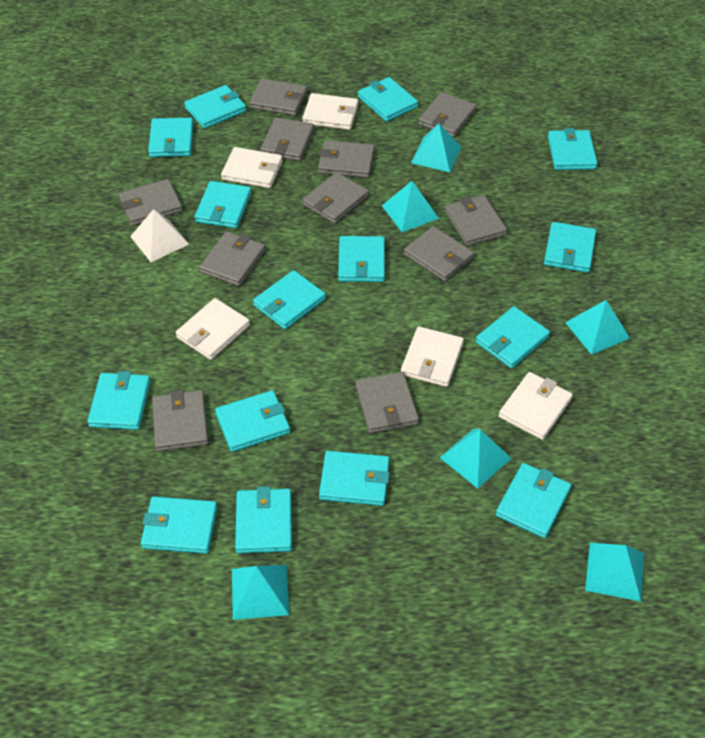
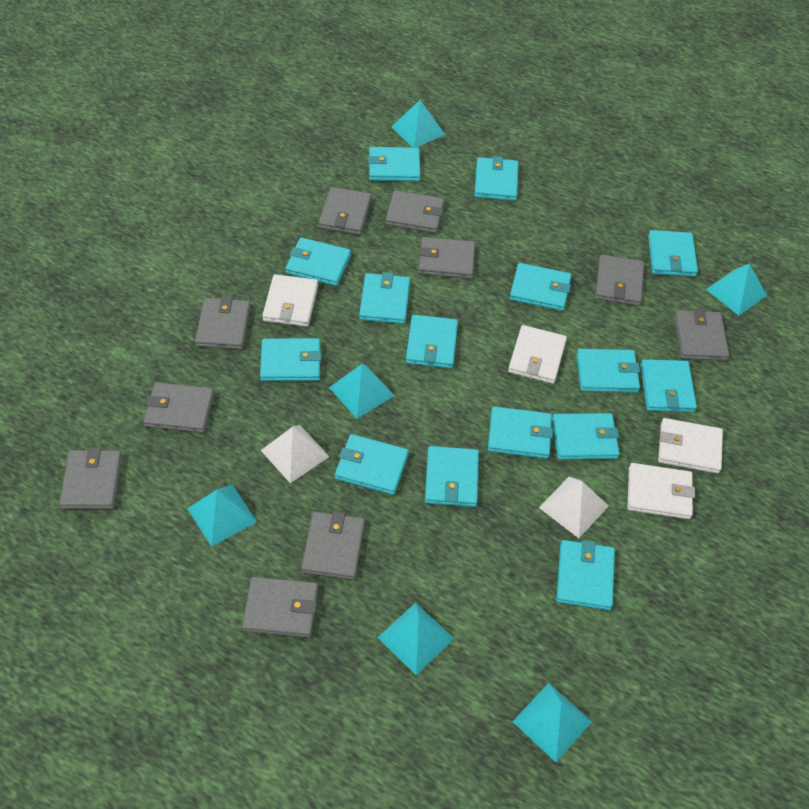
grey wallet: 11 -> 10
white pyramid: 1 -> 2
white wallet: 5 -> 4

